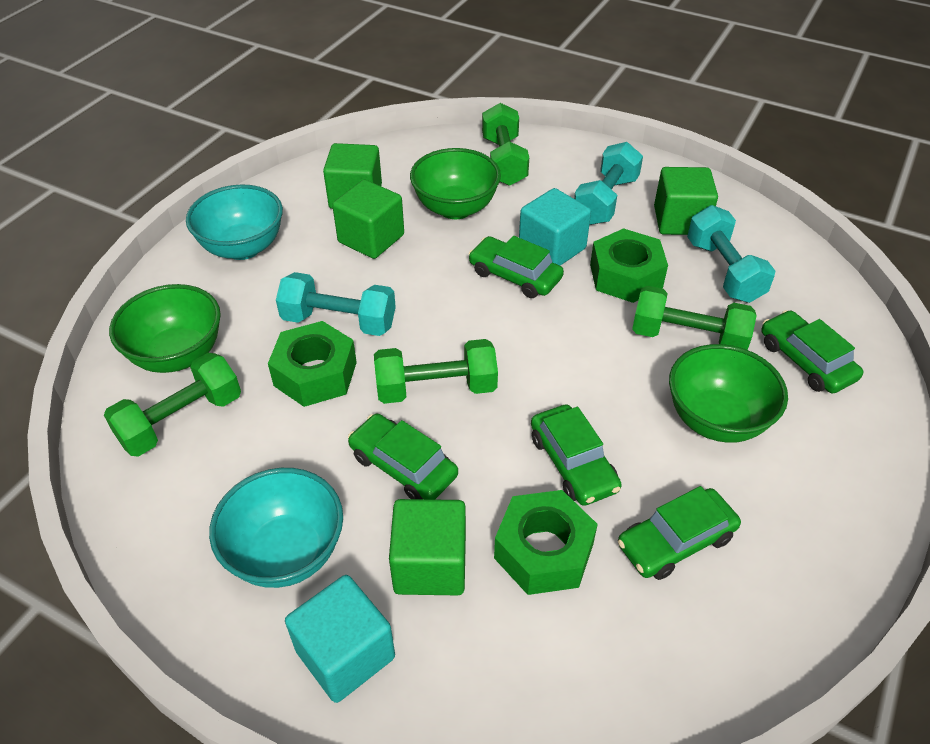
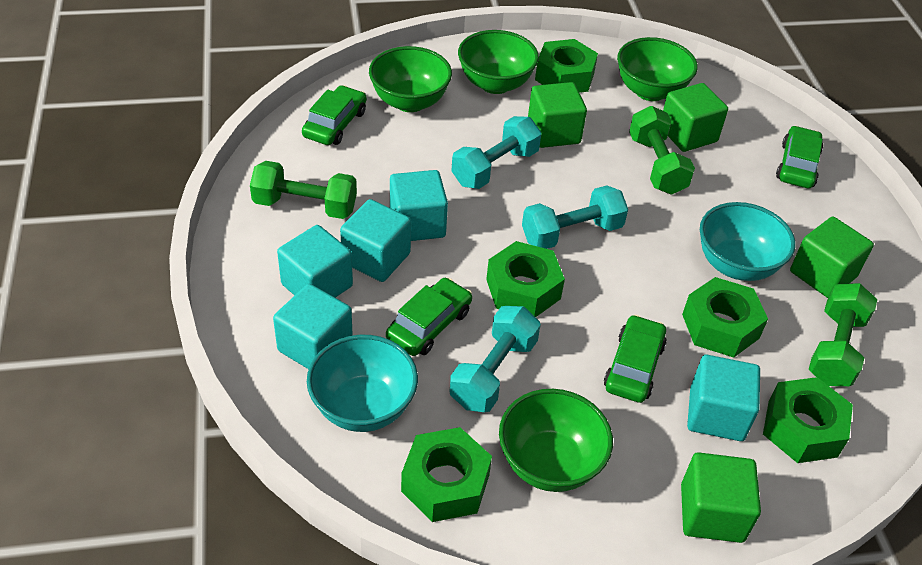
green bowl: 3 -> 4
green car: 5 -> 4
green dumbbell: 4 -> 3
green nut: 3 -> 5
turquoise cube: 2 -> 5

